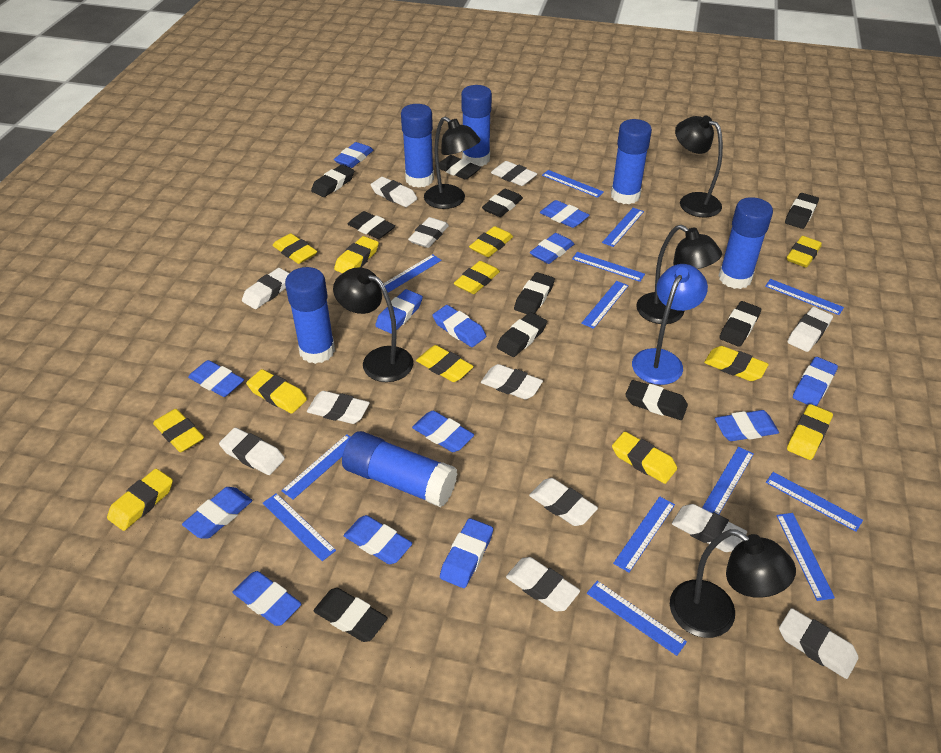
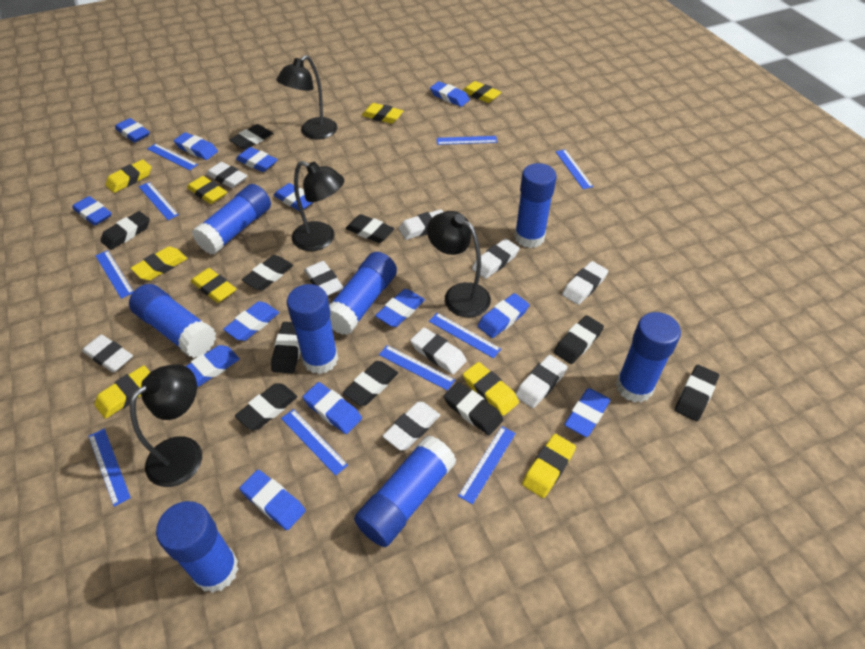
black lamp: 5 -> 4
blue glue stick: 6 -> 8
blue lamp: 1 -> 0
blue ruler: 13 -> 10
white eraser: 12 -> 9
yellow eraser: 12 -> 9

